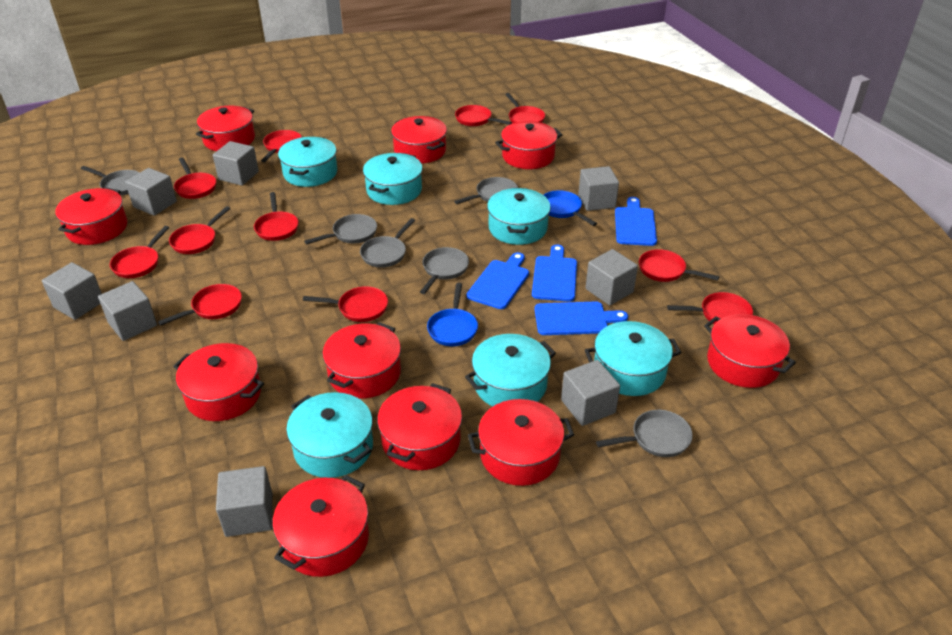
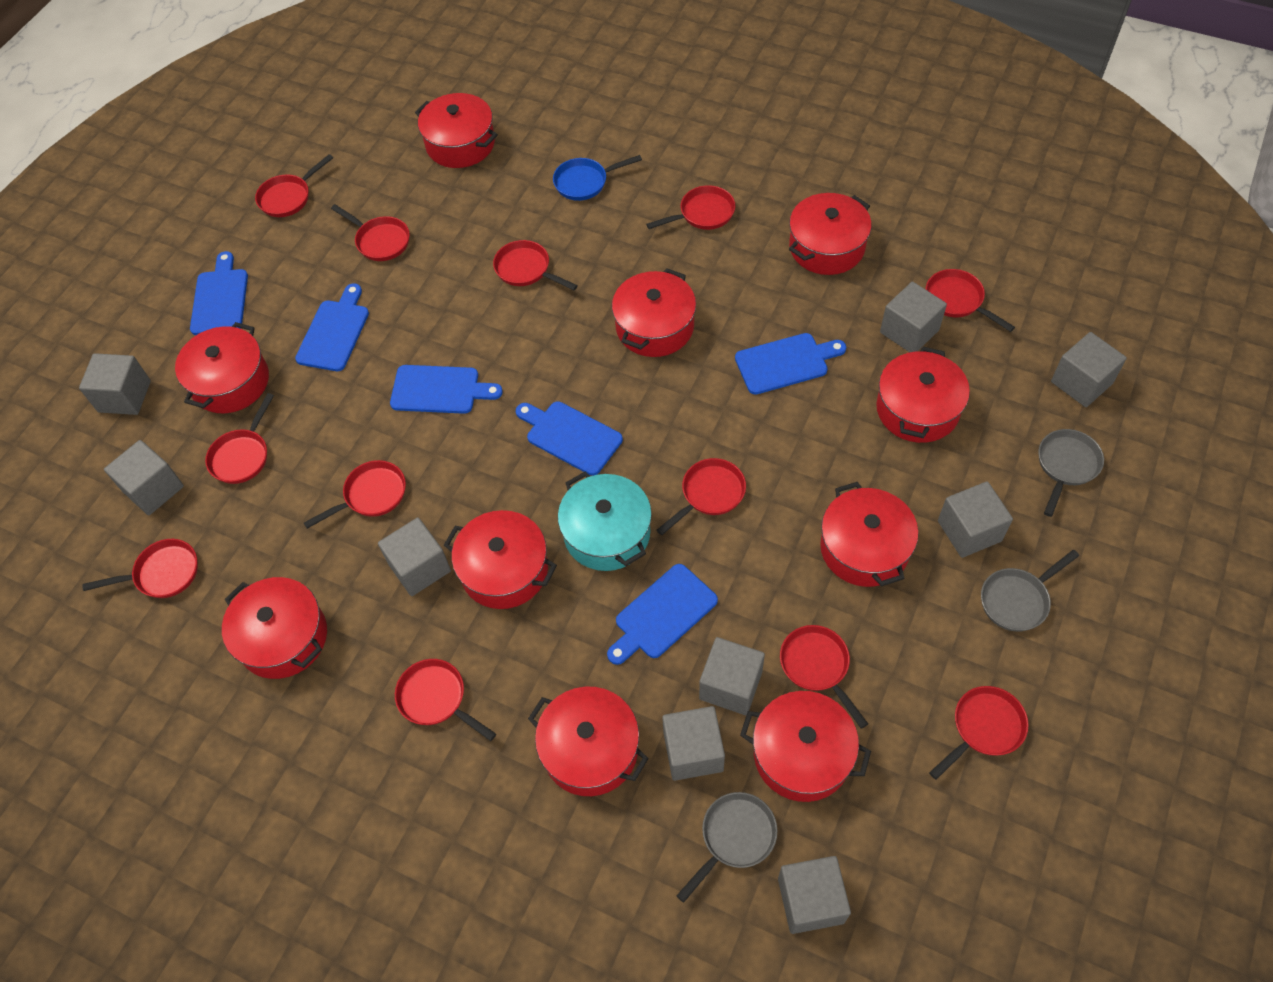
blue cutting board: 4 -> 6
blue pan: 2 -> 1
grey cube: 8 -> 9
grey pan: 6 -> 3
red pan: 11 -> 12
turquoise pot: 6 -> 1

